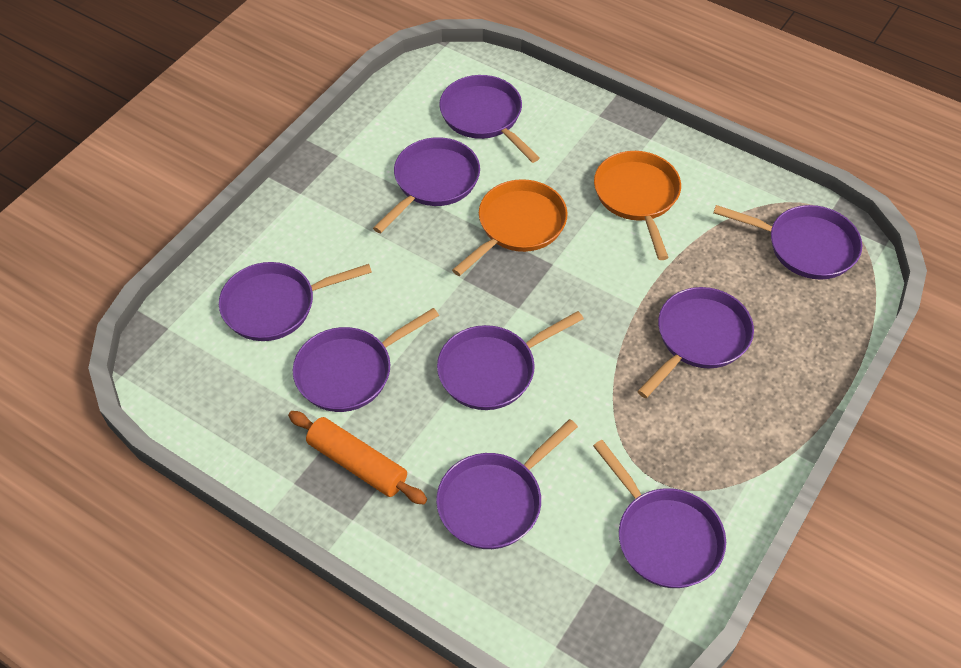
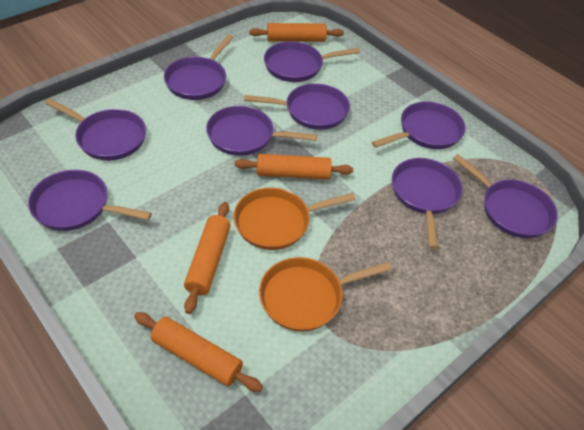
orange rolling pin: 1 -> 4

